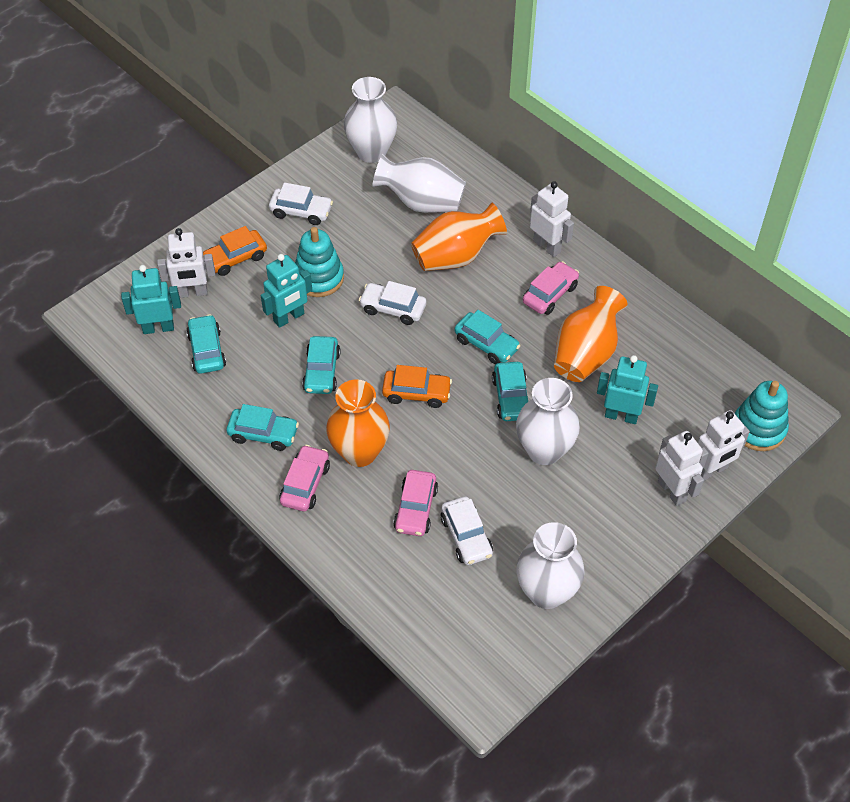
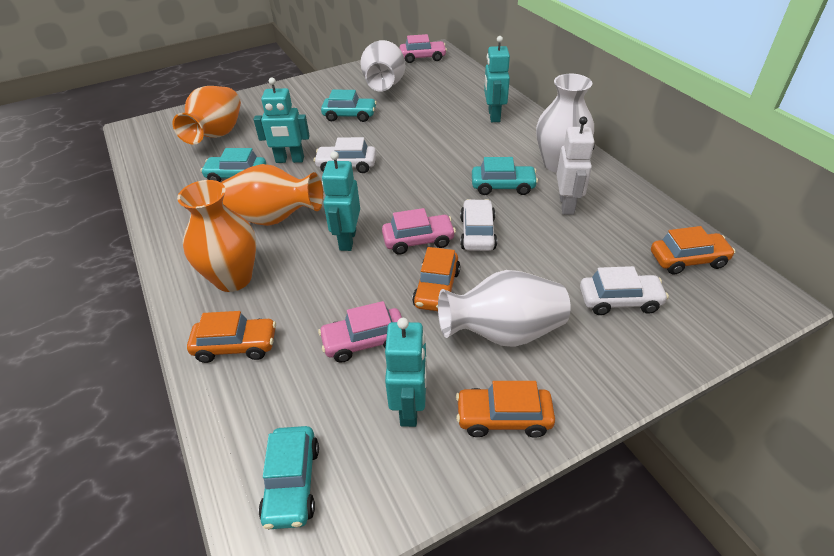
orange car: 2 -> 4
turquoise car: 5 -> 4
turquoise robot: 3 -> 4
turquoise stacking toy: 2 -> 0
white robot: 4 -> 1
white vase: 4 -> 3

